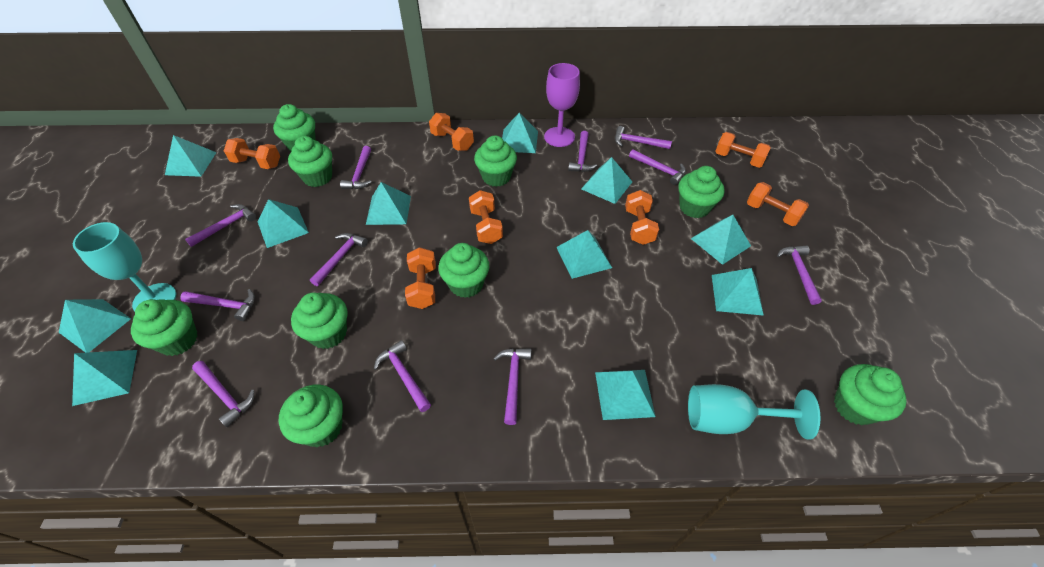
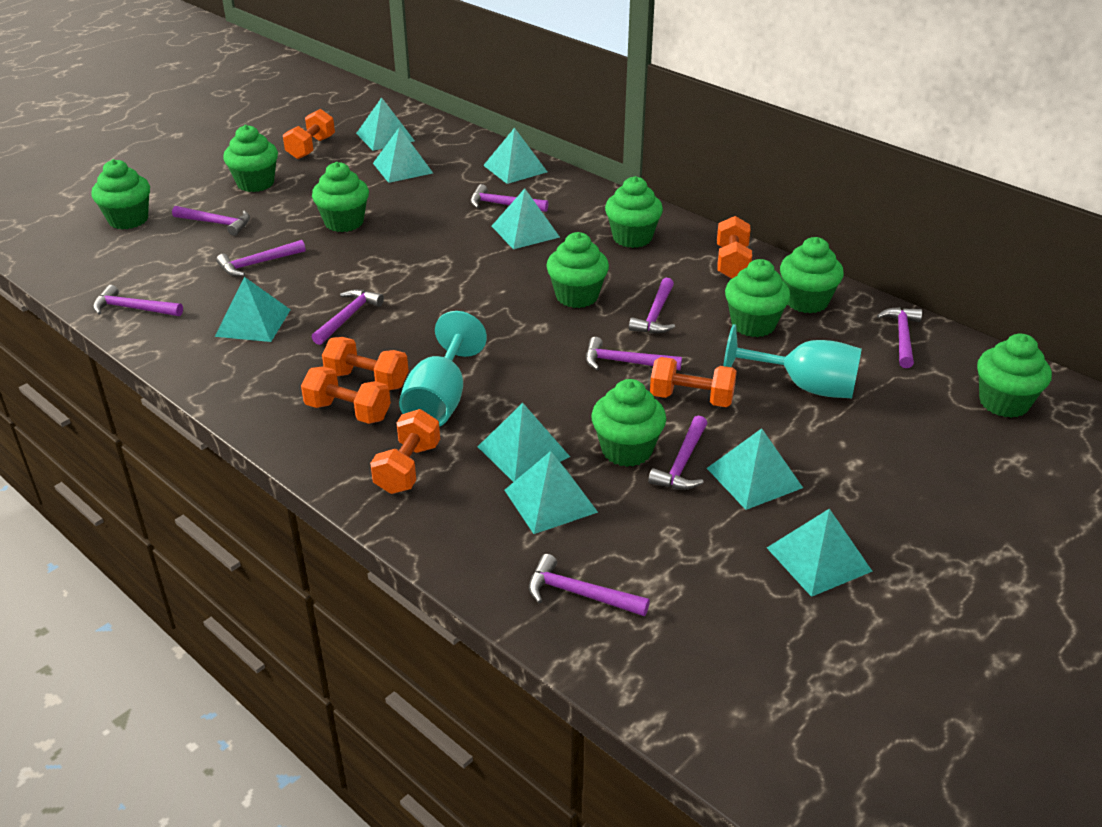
orange dumbbell: 7 -> 6
purple goblet: 1 -> 0
purple hammer: 11 -> 10
turquoise pyramid: 11 -> 9

